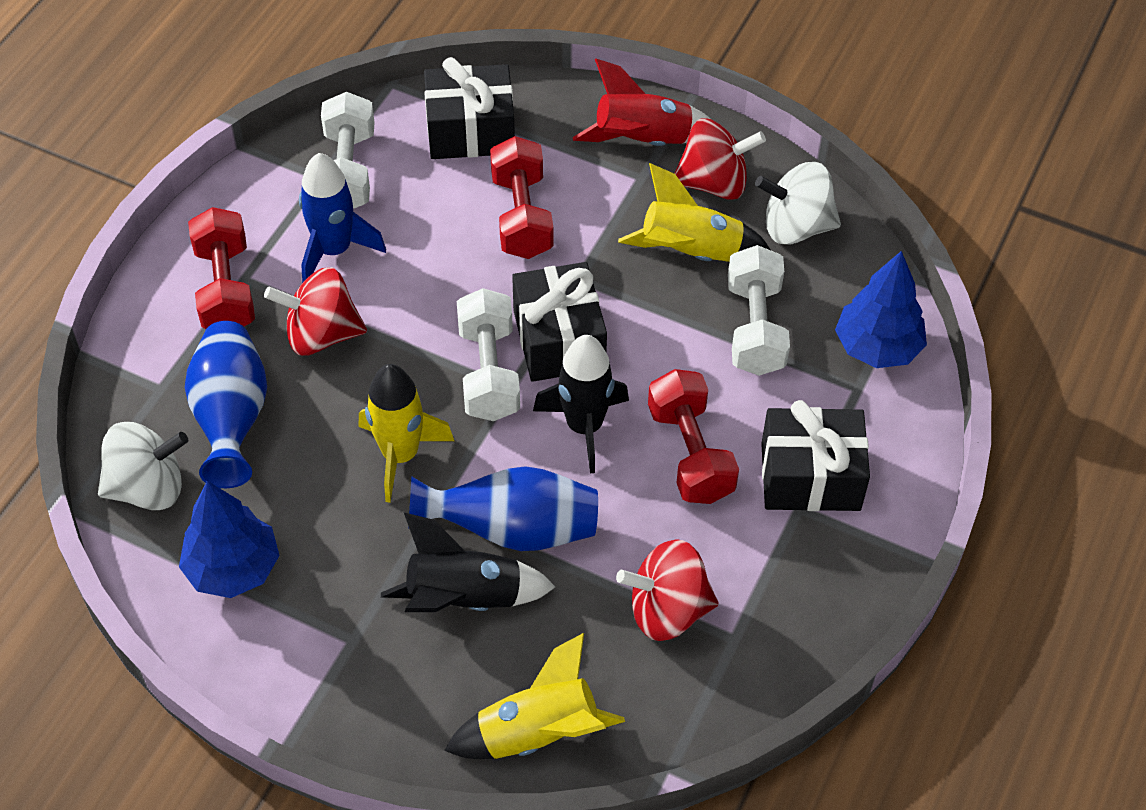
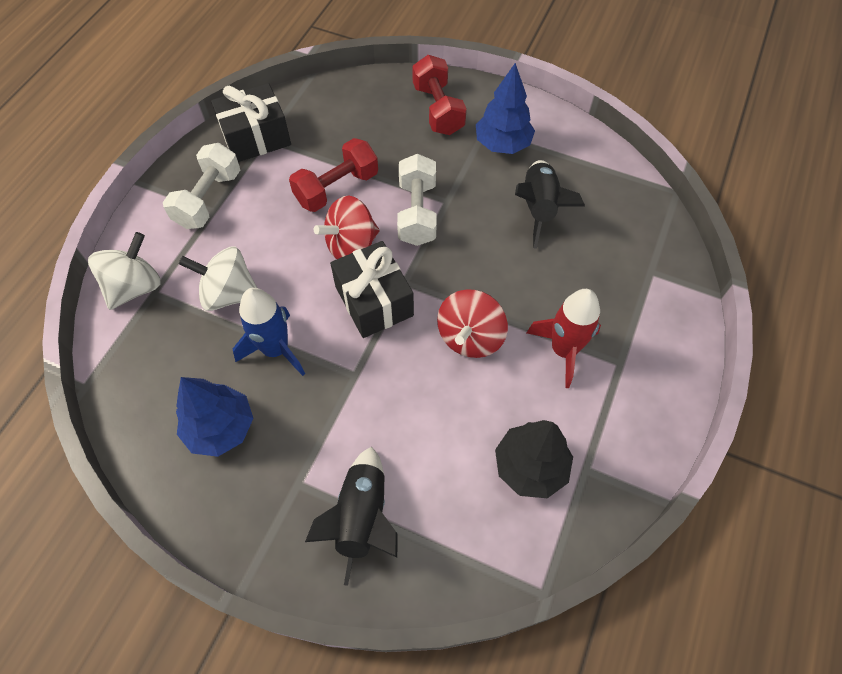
black gift: 3 -> 2
black tree: 0 -> 1
blue vase: 2 -> 0
red dumbbell: 3 -> 2
red spinning top: 3 -> 2
white dumbbell: 3 -> 2
yellow rocket: 3 -> 0

